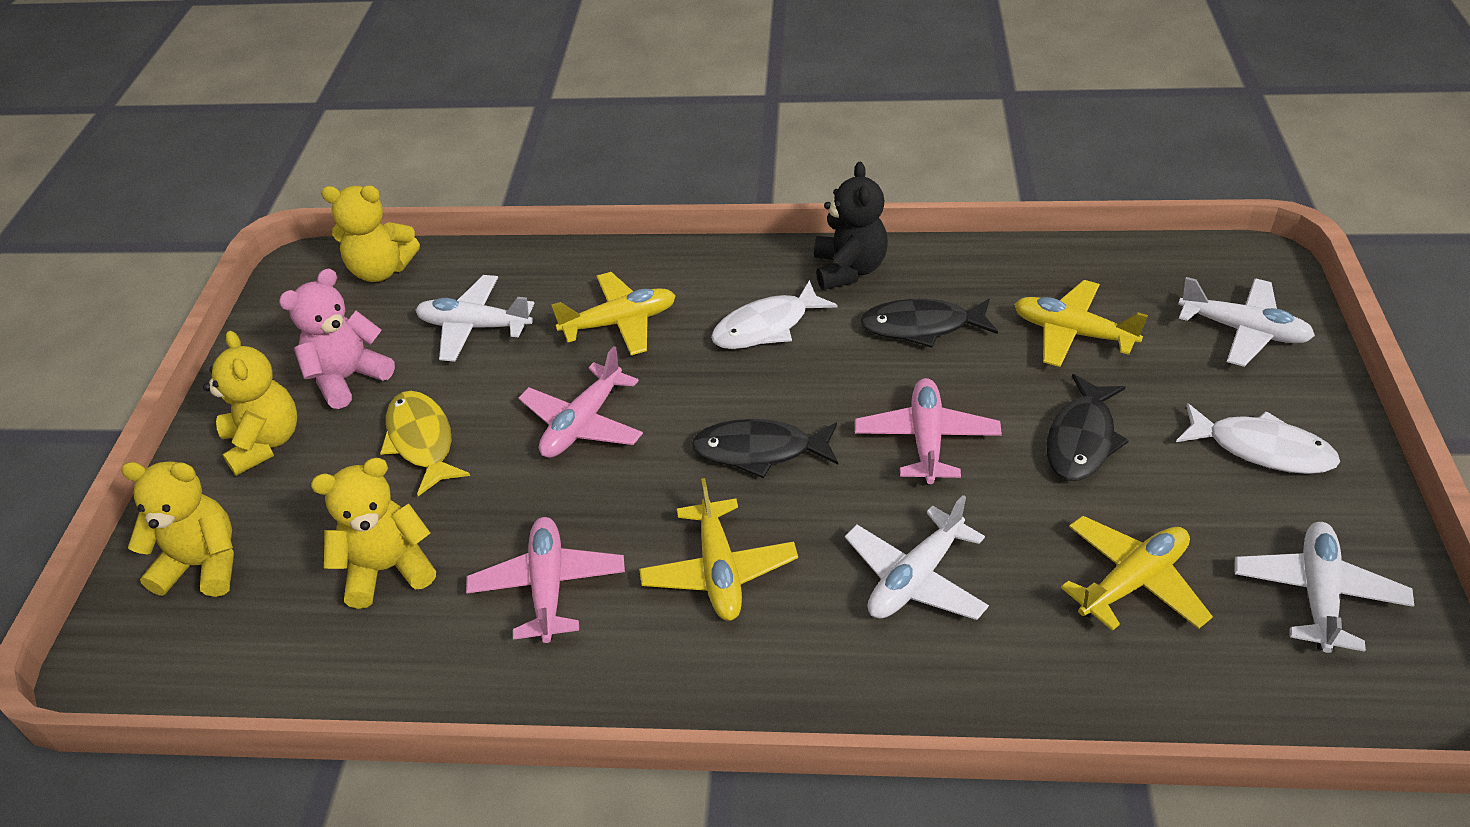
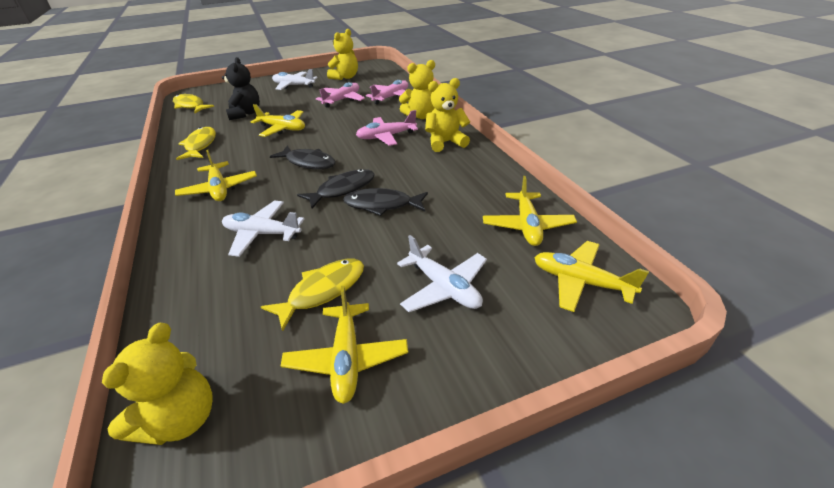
pink teddy bear: 1 -> 0
white fish: 2 -> 0
white plane: 4 -> 3
yellow fish: 1 -> 3
yellow plane: 4 -> 5

